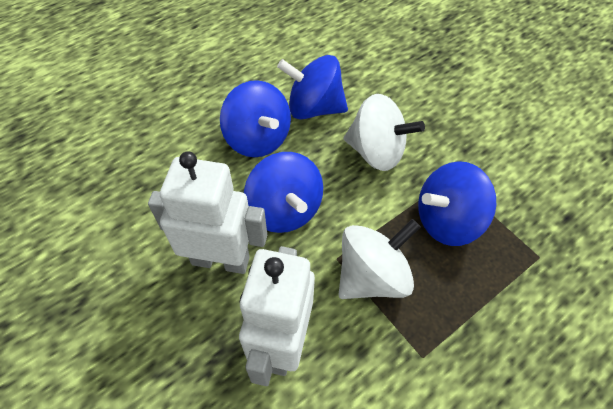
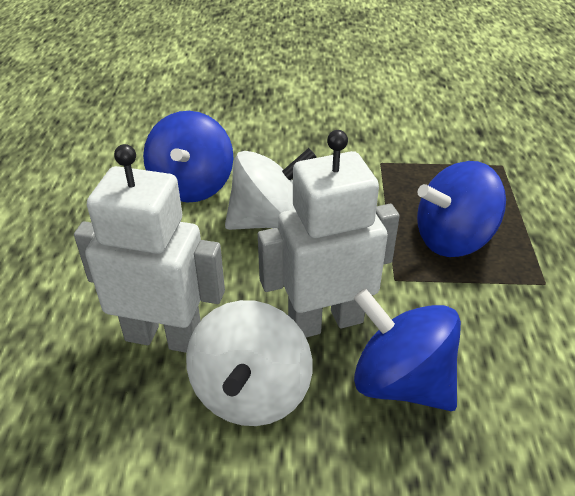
blue spinning top: 4 -> 3

